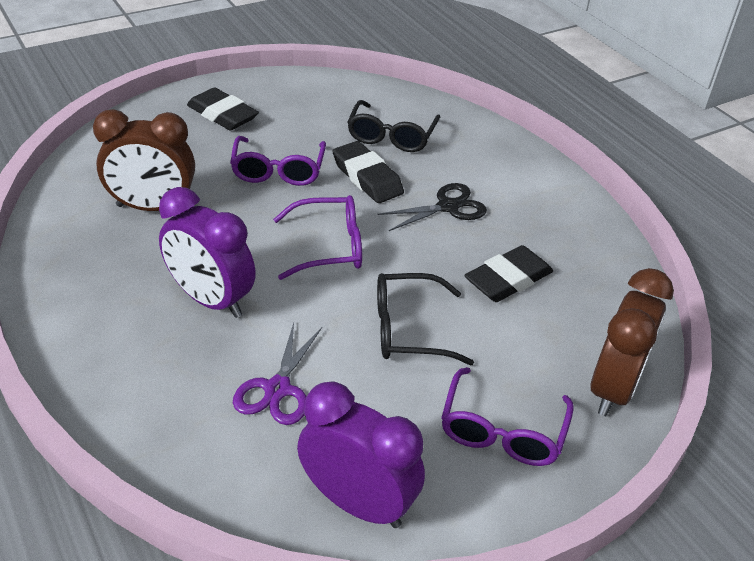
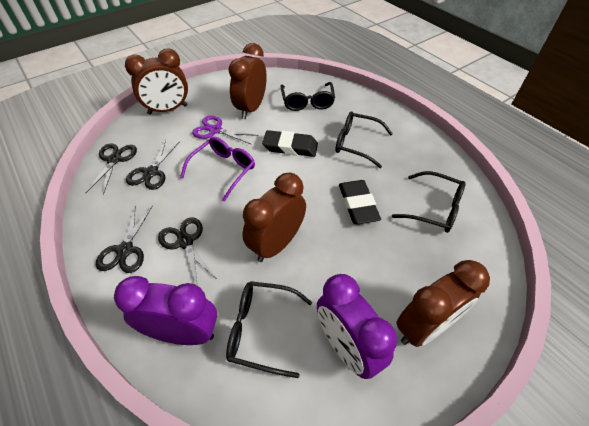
black eraser: 3 -> 2
black glasses: 2 -> 4
black scissors: 1 -> 4
brown clock: 2 -> 4
purple glasses: 3 -> 1

